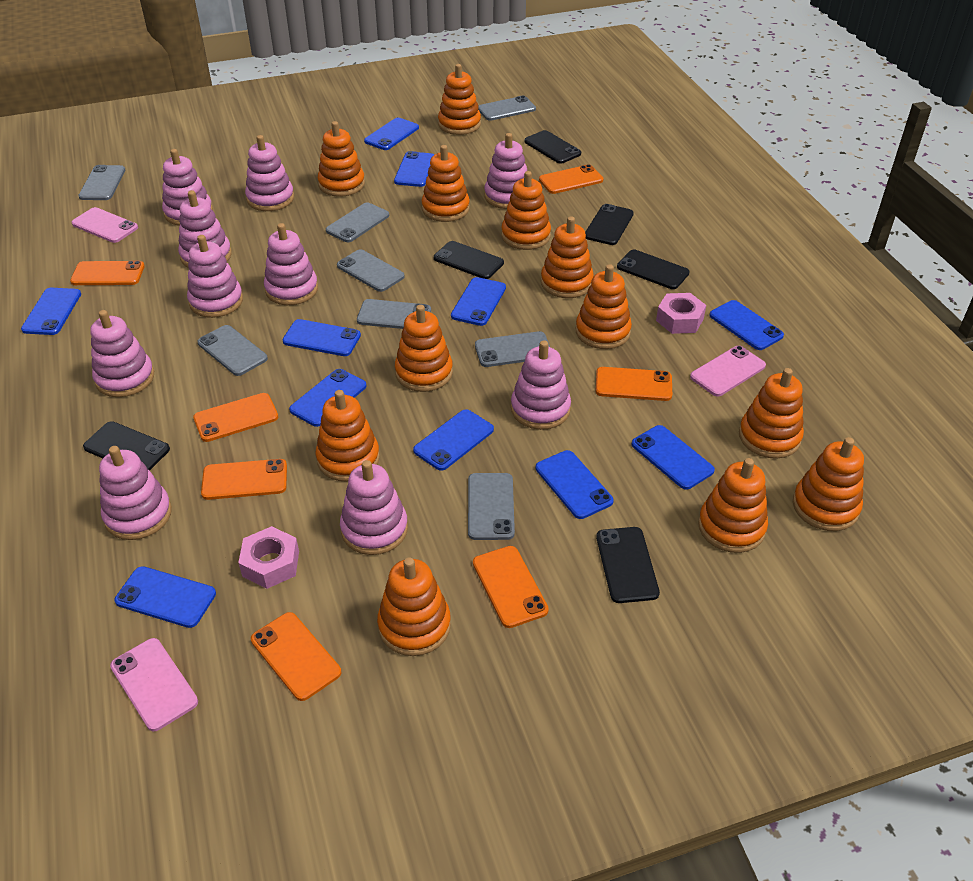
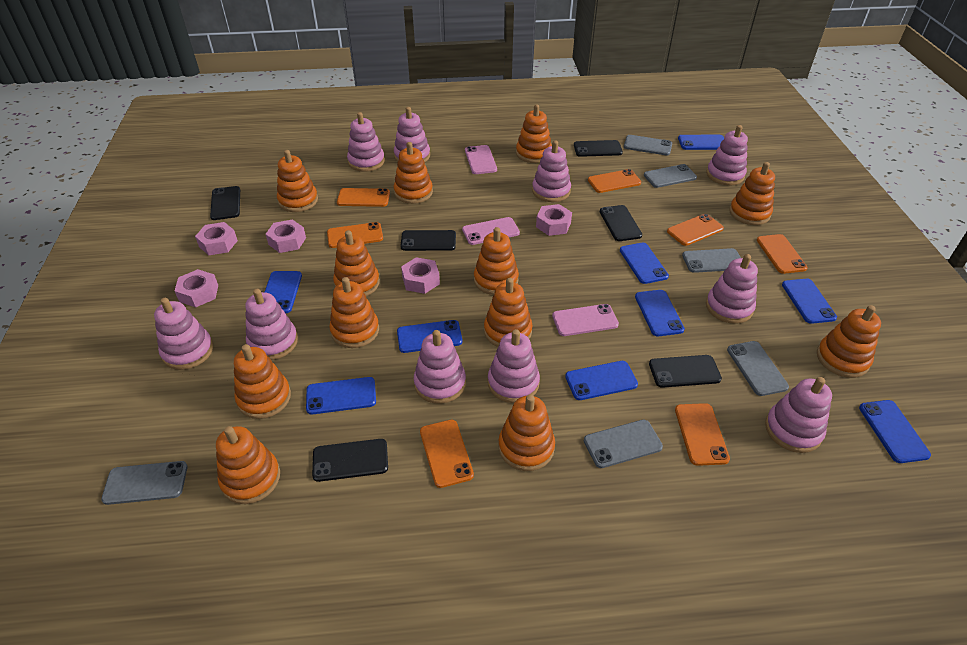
blue phone: 11 -> 9
grey phone: 8 -> 6
pink nut: 2 -> 5

